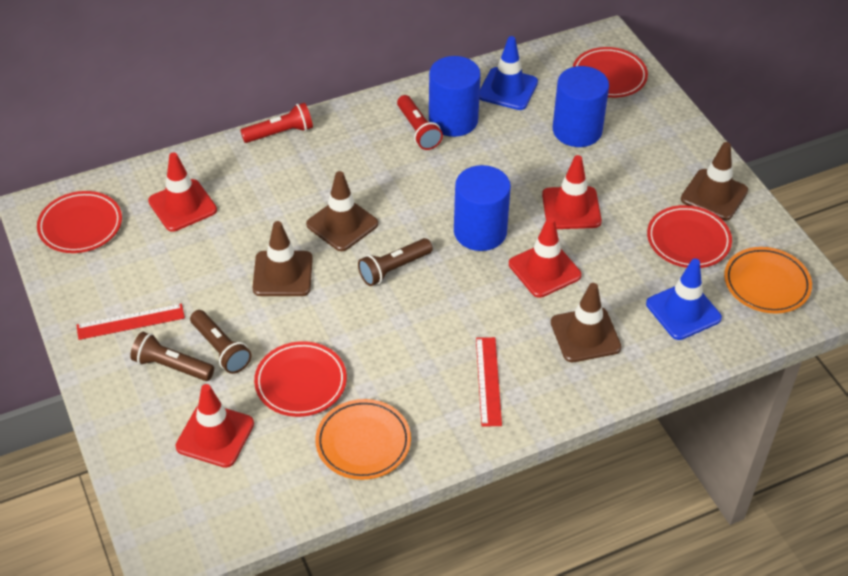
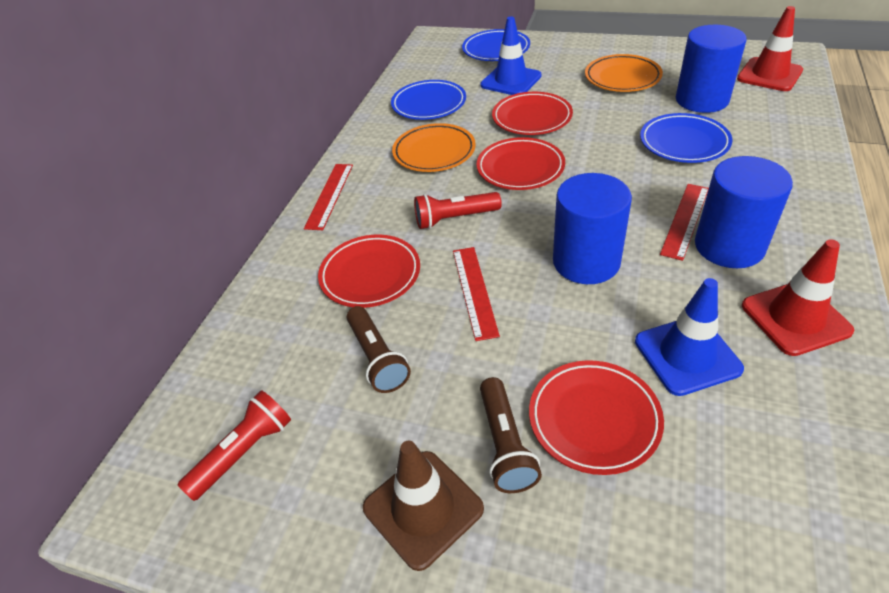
blue plate: 0 -> 3
brown flashlight: 3 -> 2
brown traffic cone: 4 -> 1
red ruler: 2 -> 3
red traffic cone: 4 -> 2

